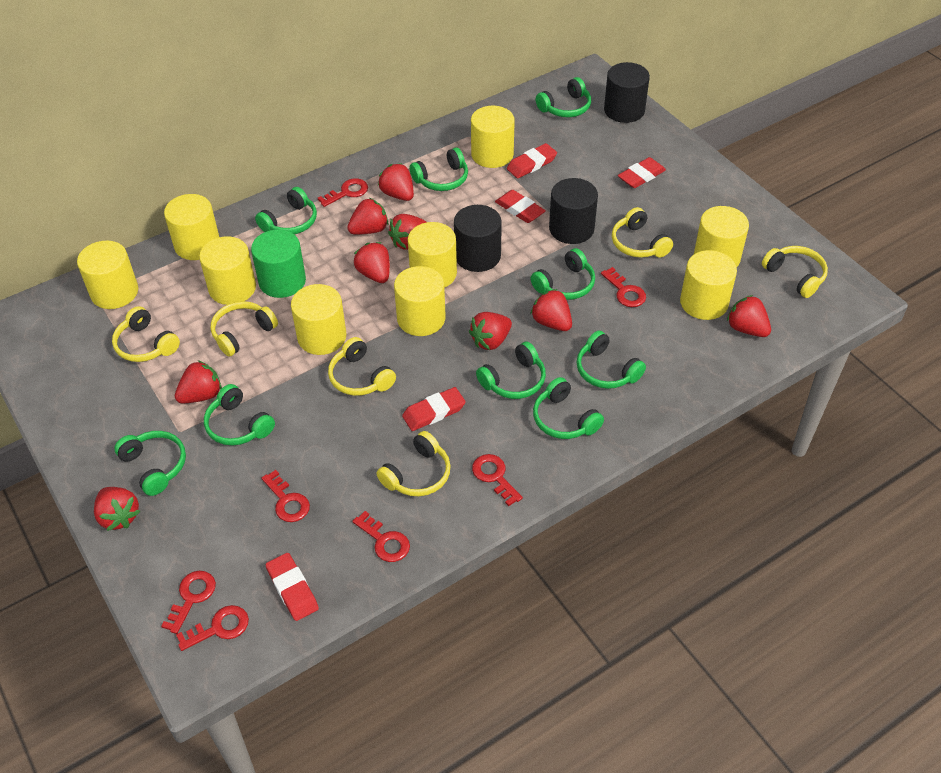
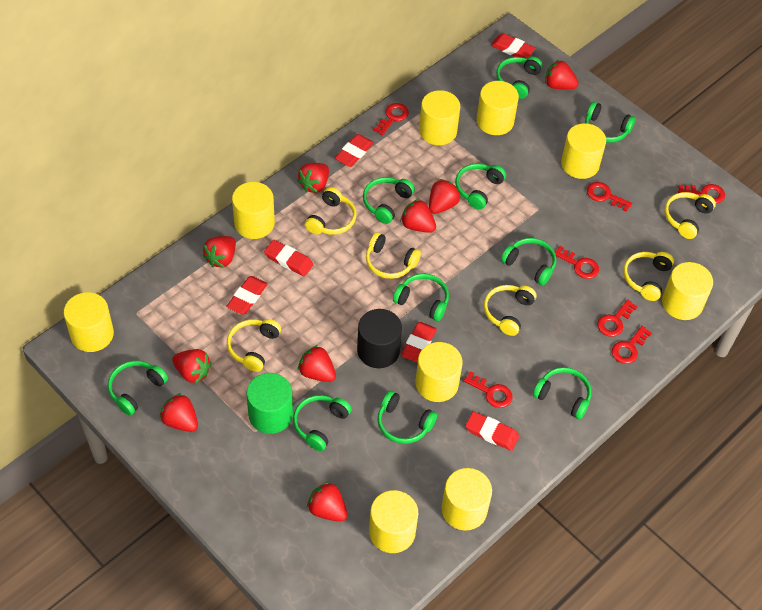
black cylinder: 3 -> 1
green headphones: 9 -> 10
red eraser: 5 -> 6

